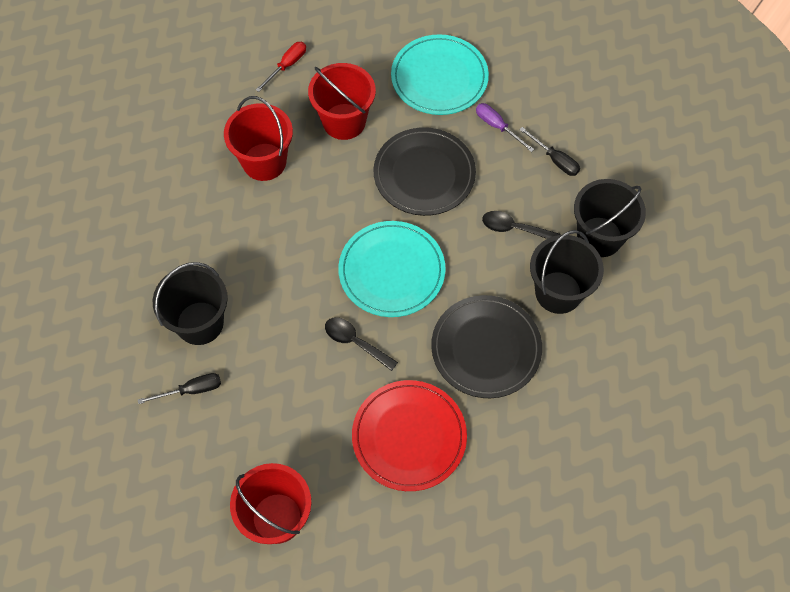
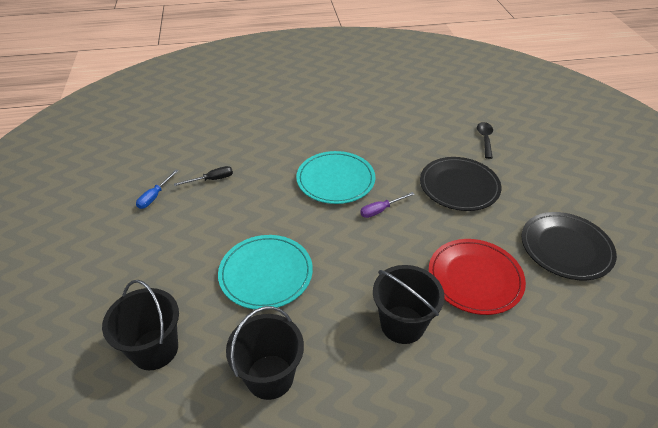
black screwdriver: 2 -> 1
black spoon: 2 -> 1
blue screwdriver: 0 -> 1
red bucket: 3 -> 0
red screwdriver: 1 -> 0

